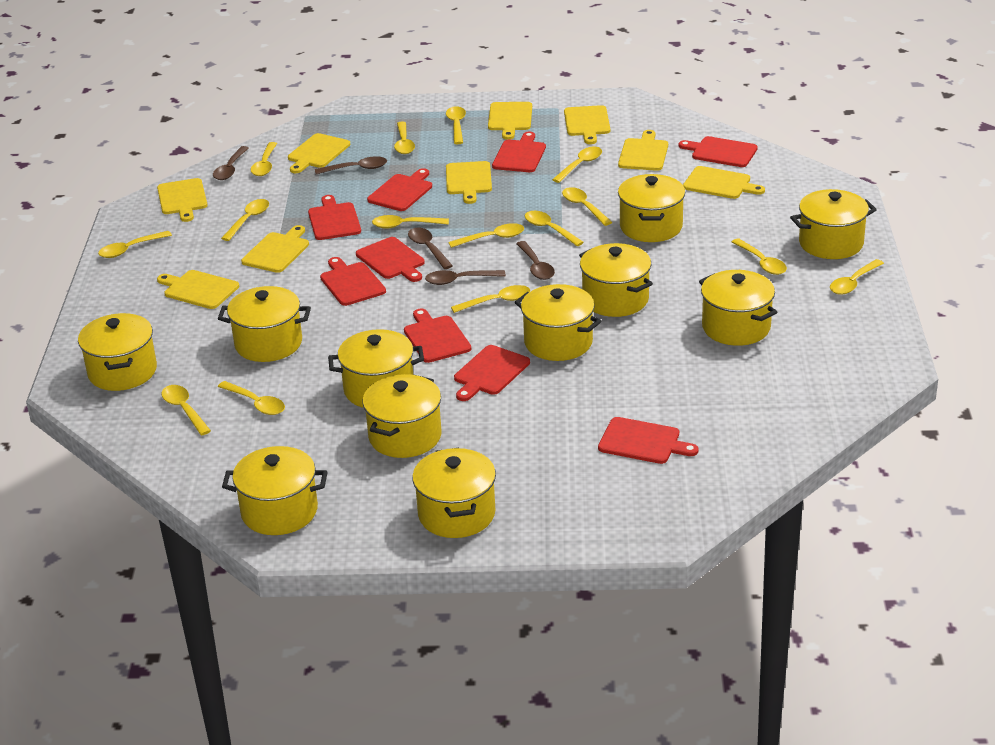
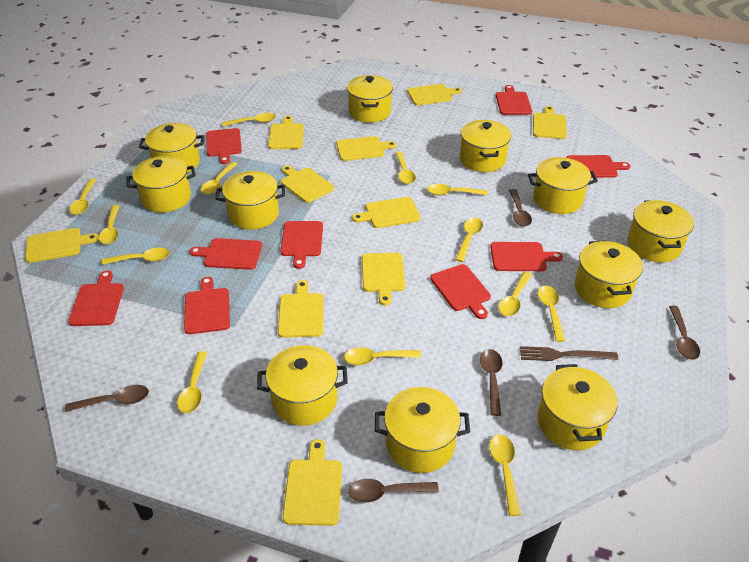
brown fork: 0 -> 1
yellow cutting board: 9 -> 10
yellow spoon: 15 -> 13

